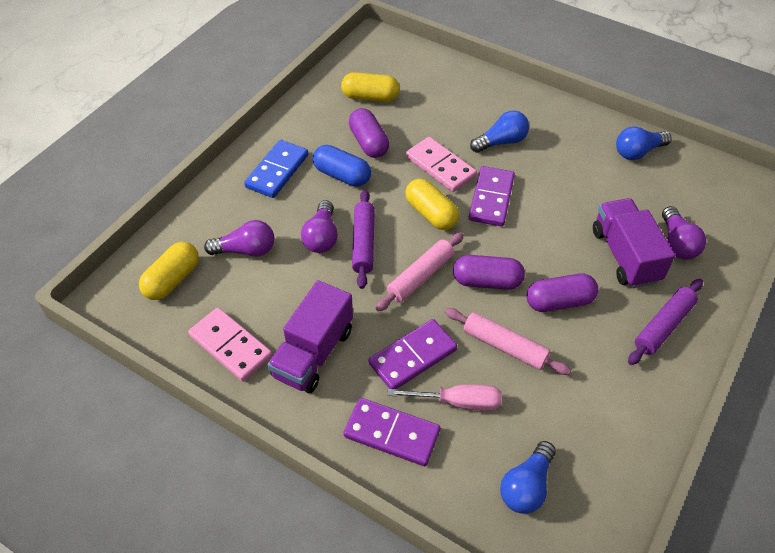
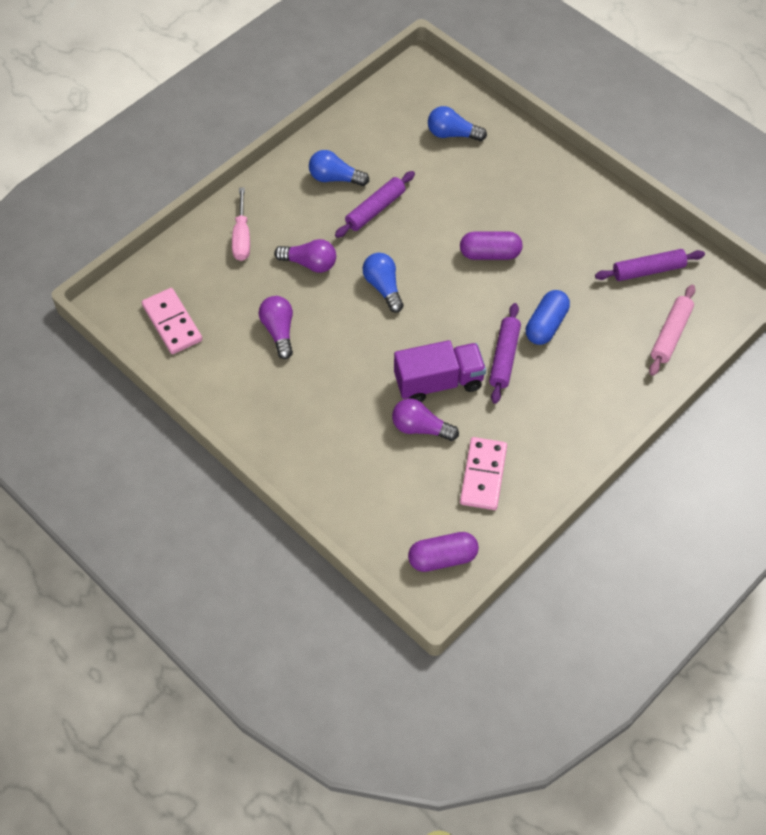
blue domino: 1 -> 0
pink rolling pin: 2 -> 1
purple capsule: 3 -> 2
purple domino: 3 -> 0
purple rolling pin: 2 -> 3
purple truck: 2 -> 1
yellow capsule: 3 -> 0

